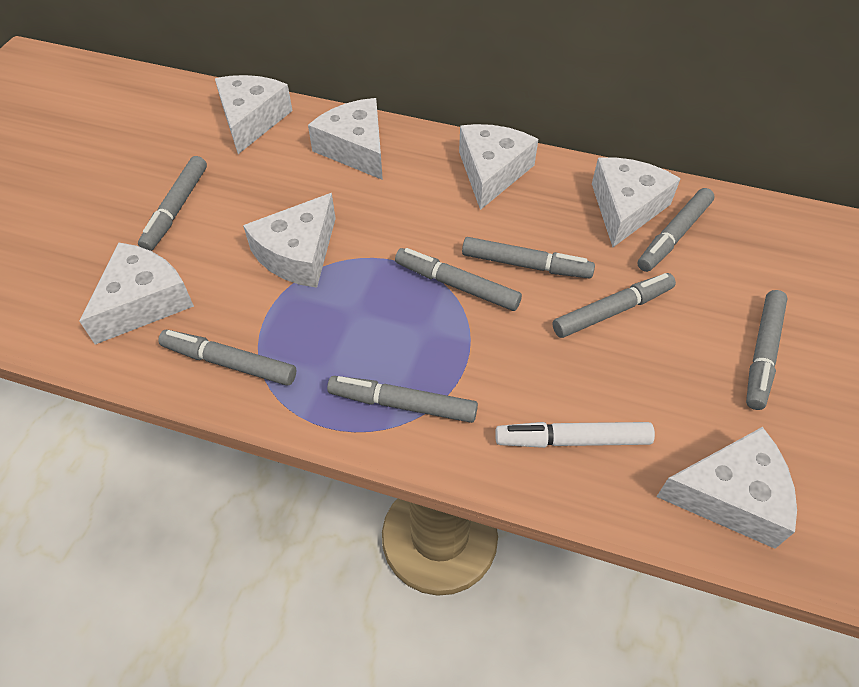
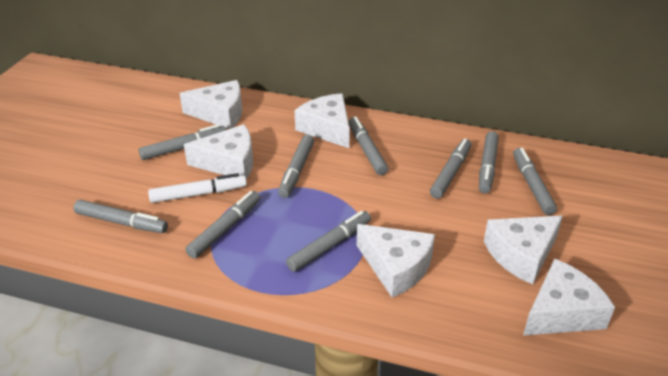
grey marker: 8 -> 9
white cheese: 7 -> 6

